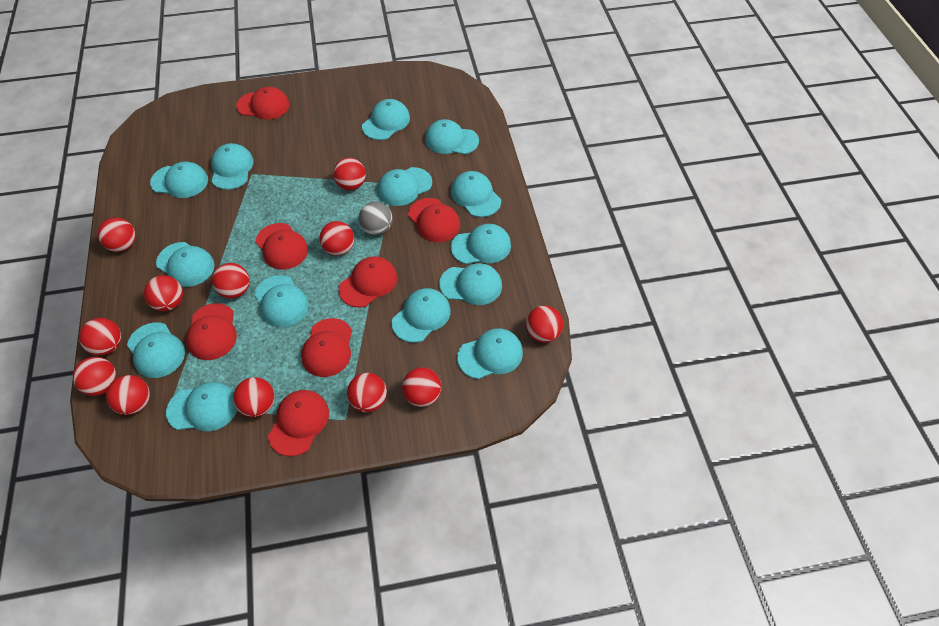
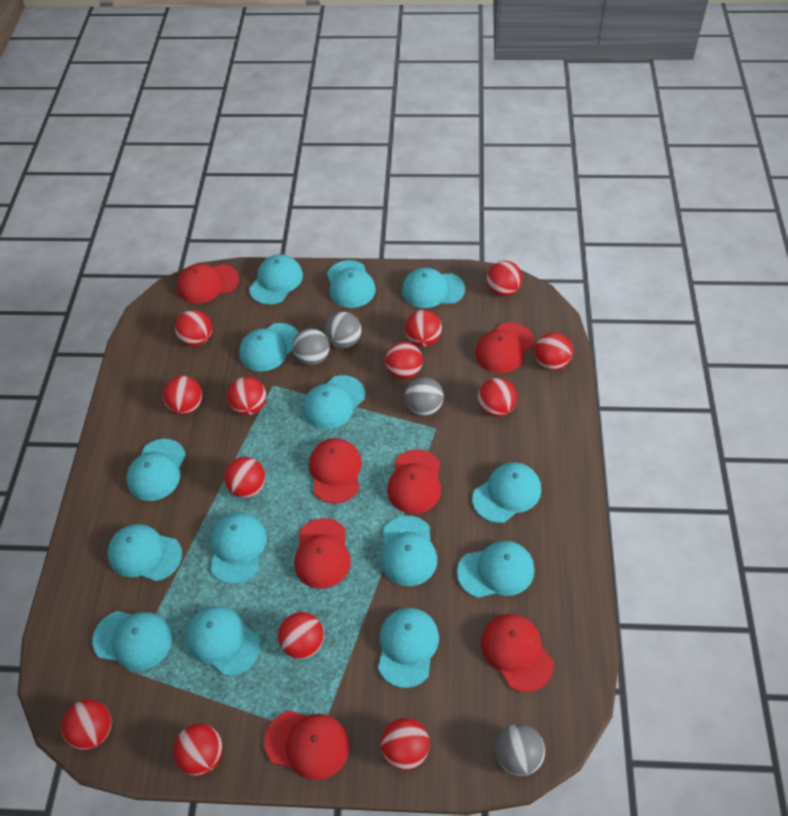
grey ball: 1 -> 4
red ball: 12 -> 13

